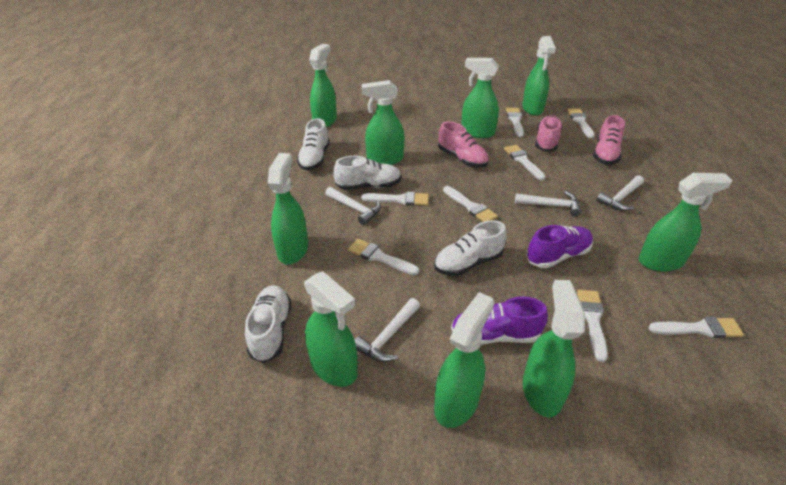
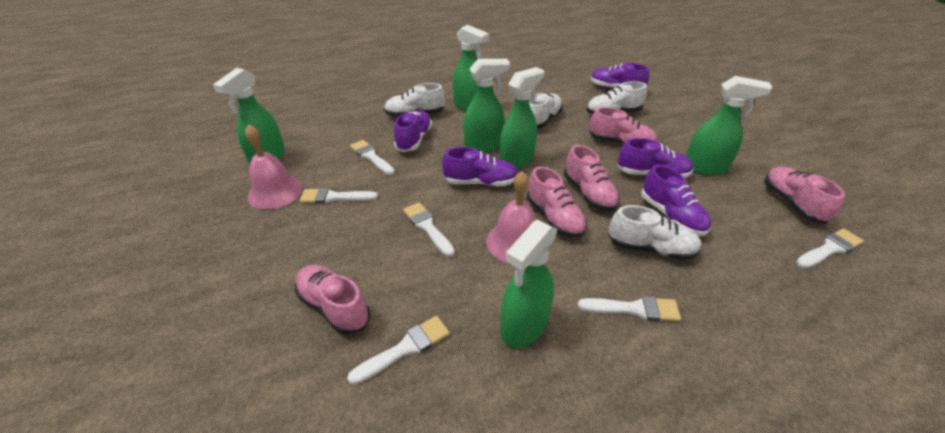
green spray bottle: 9 -> 6
pink bell: 0 -> 2
pink shoe: 3 -> 5
purple shoe: 2 -> 5
white brush: 8 -> 6
white hammer: 4 -> 0

